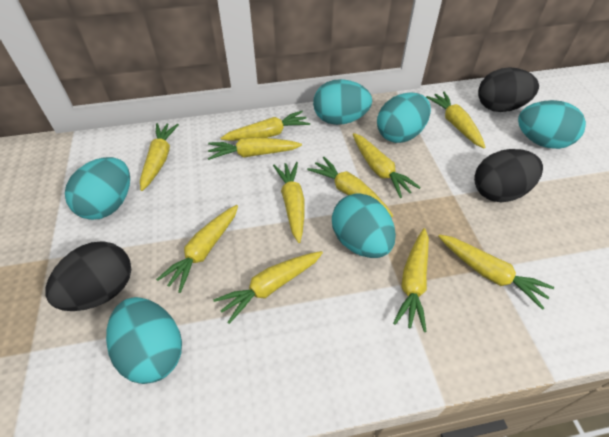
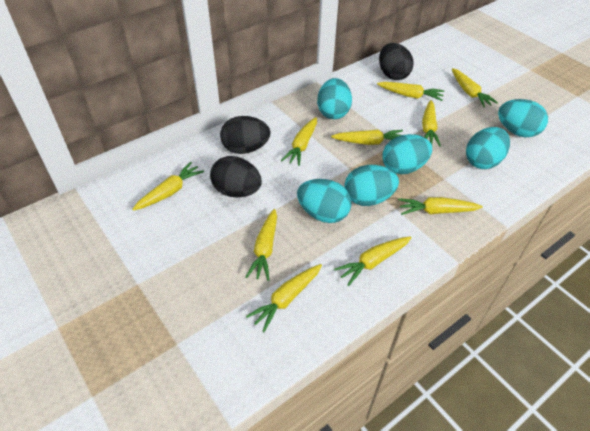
yellow carrot: 11 -> 10

